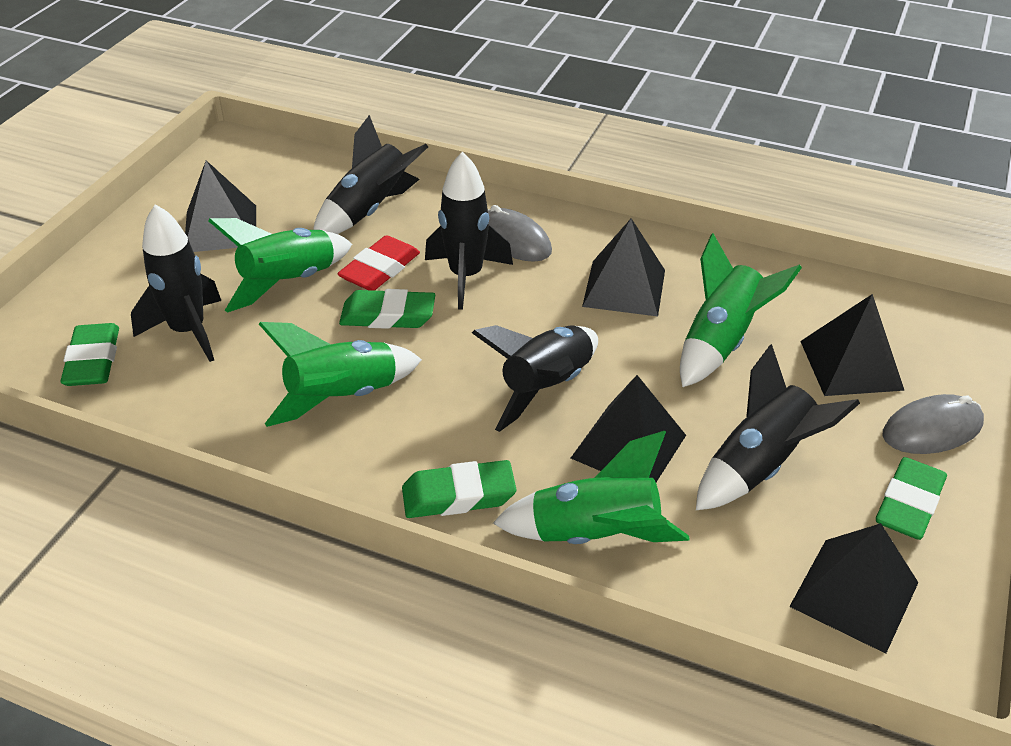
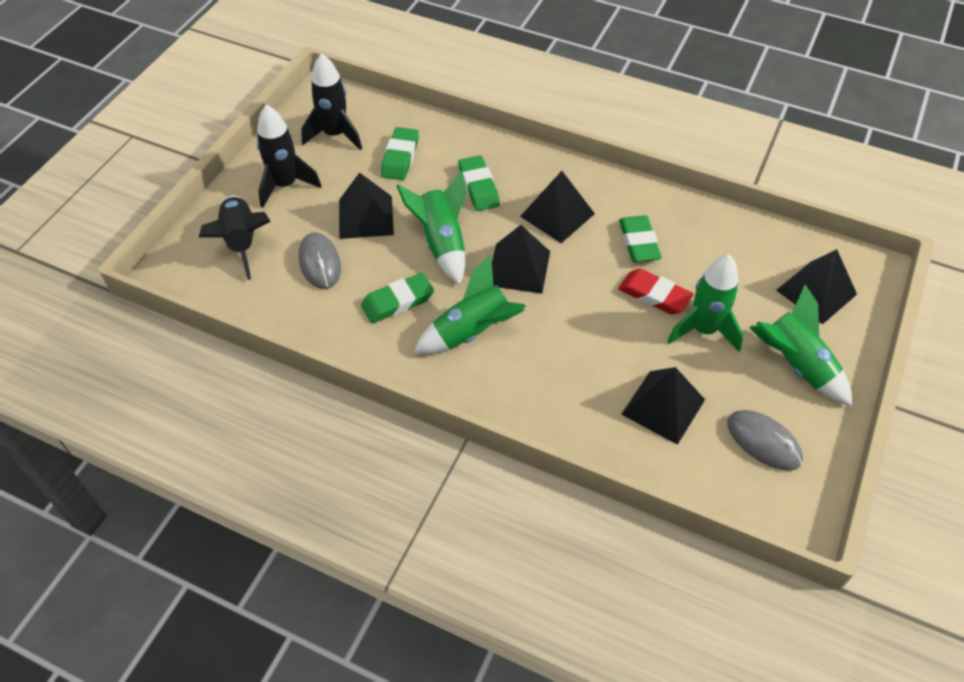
black rocket: 5 -> 3

